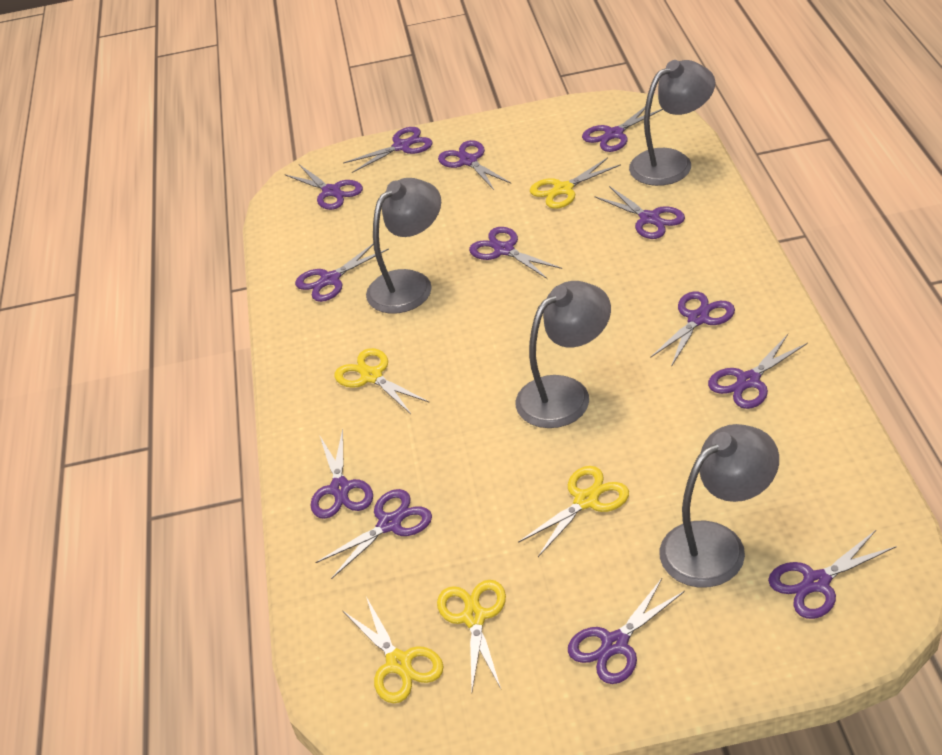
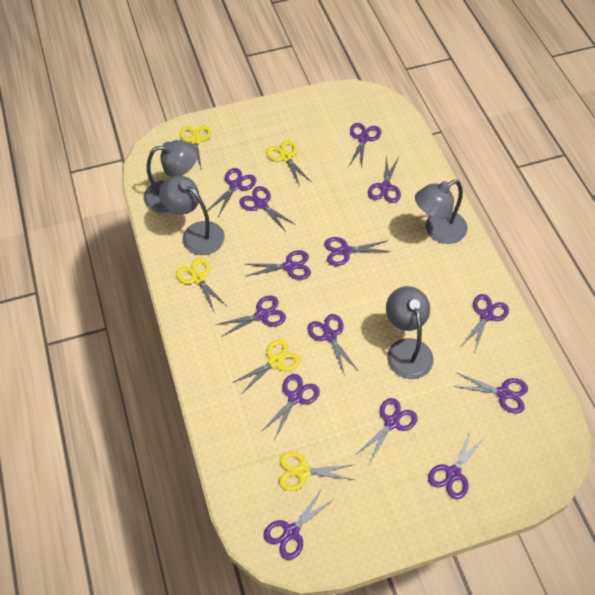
purple scissors: 13 -> 14

